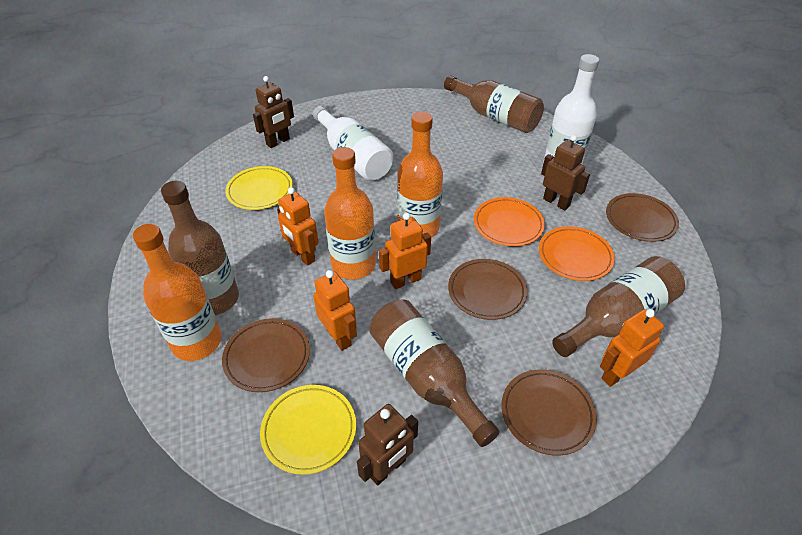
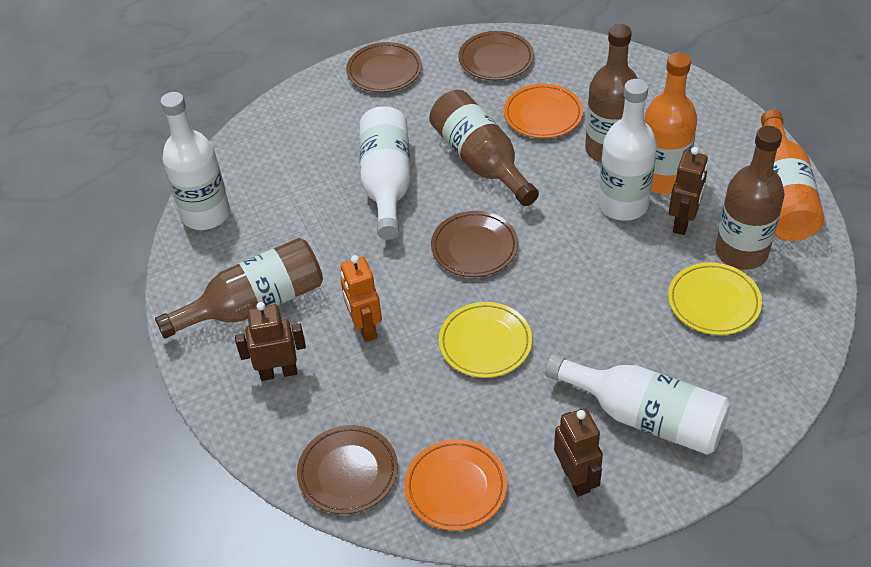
orange bottle: 3 -> 2
orange robot: 4 -> 1
white bottle: 2 -> 4

